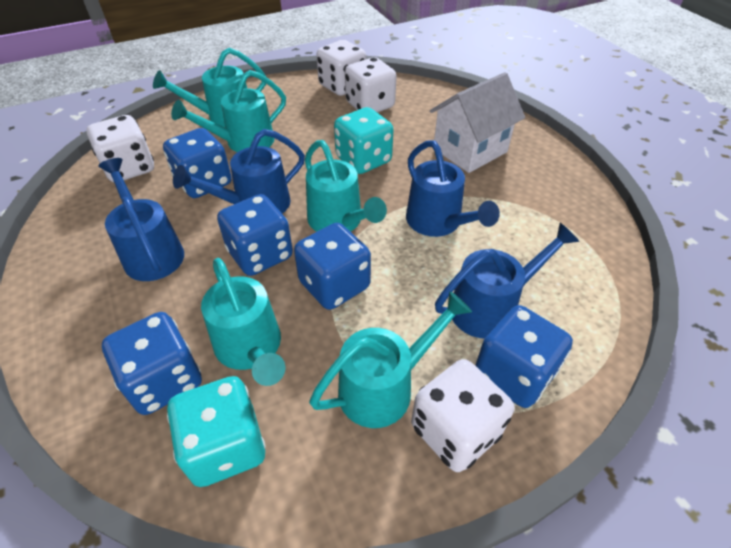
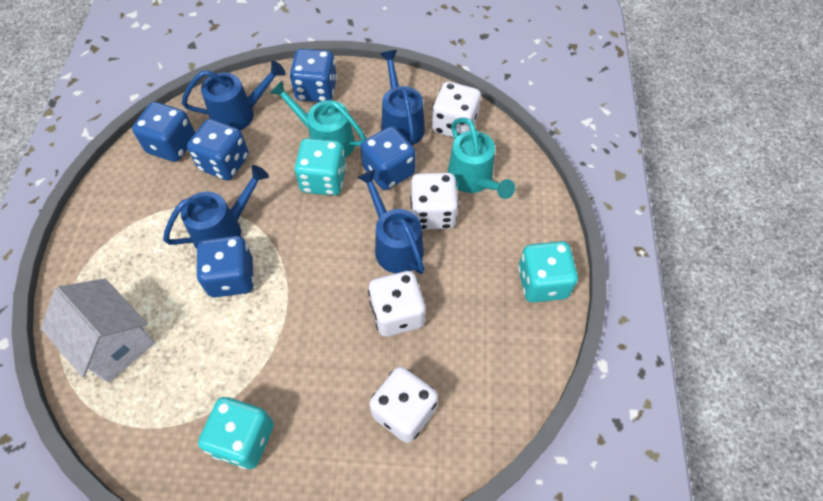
turquoise dice: 2 -> 3
turquoise watering can: 5 -> 2

